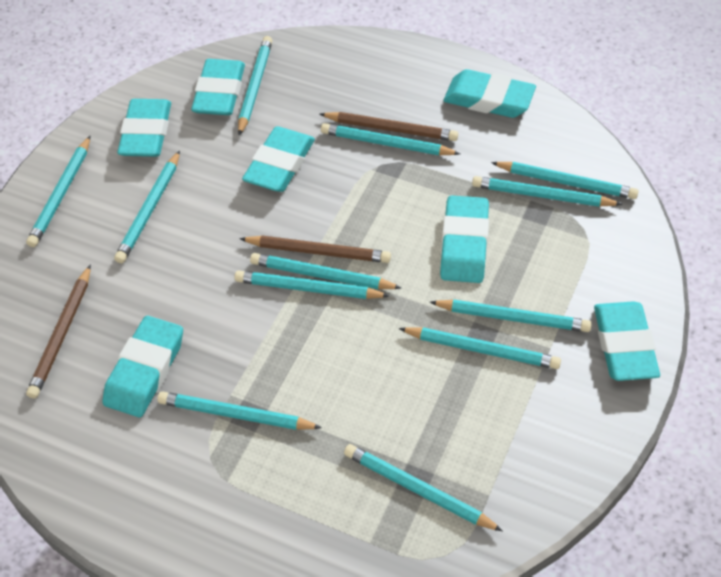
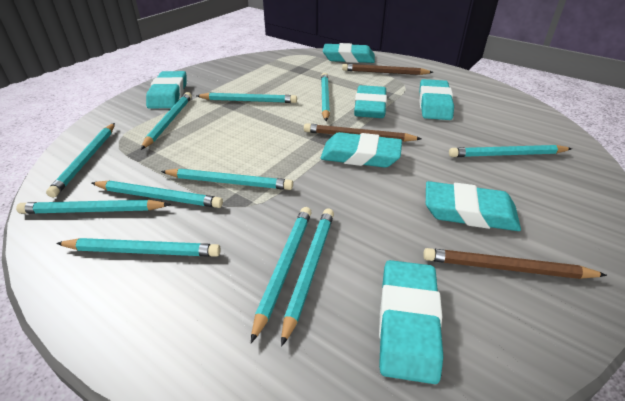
turquoise pencil: 12 -> 11

